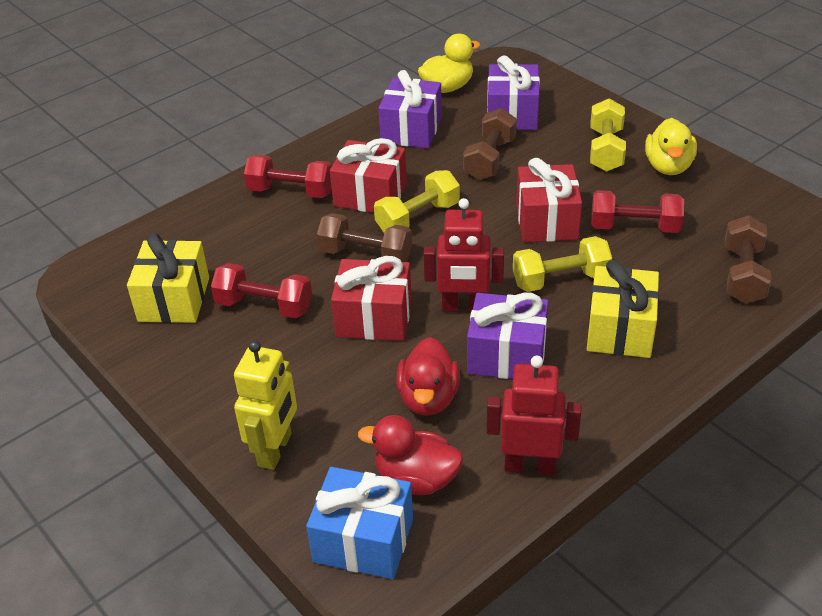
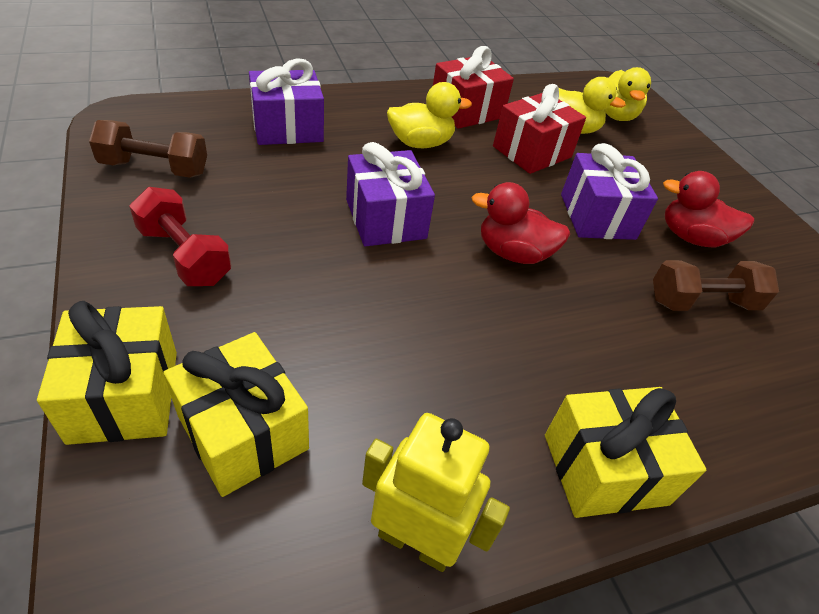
blue gift: 1 -> 0
brown dumbbell: 3 -> 2
red dumbbell: 3 -> 1
red gift: 3 -> 2
red robot: 2 -> 0
yellow duck: 2 -> 3
yellow dumbbell: 3 -> 0
yellow gift: 2 -> 3

